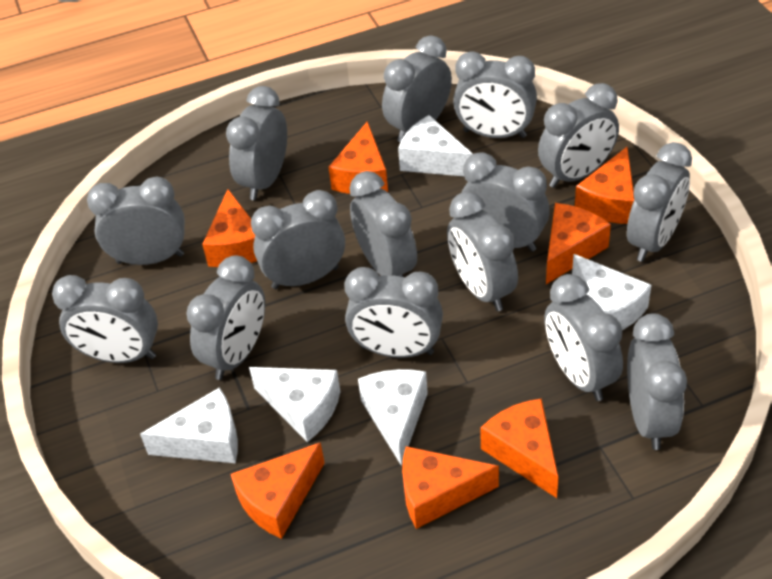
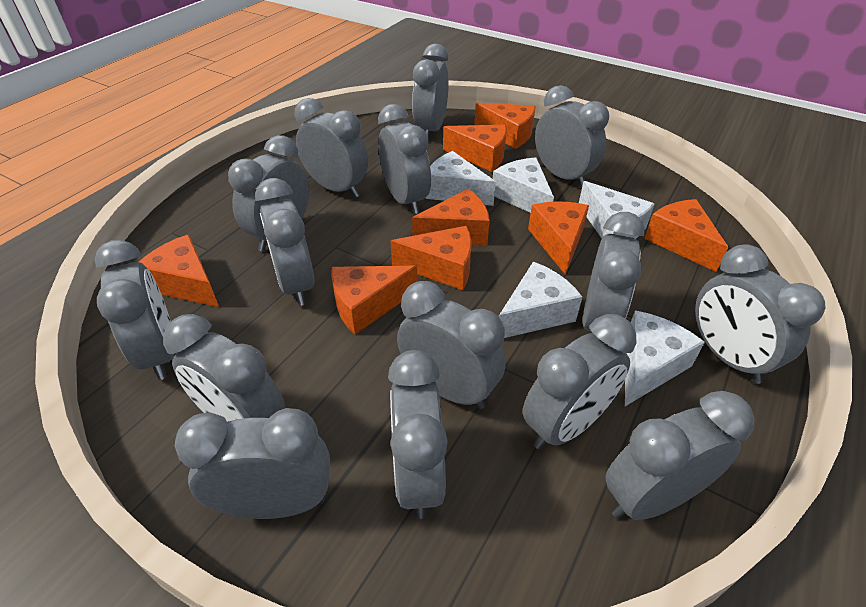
orange cheese: 7 -> 8

